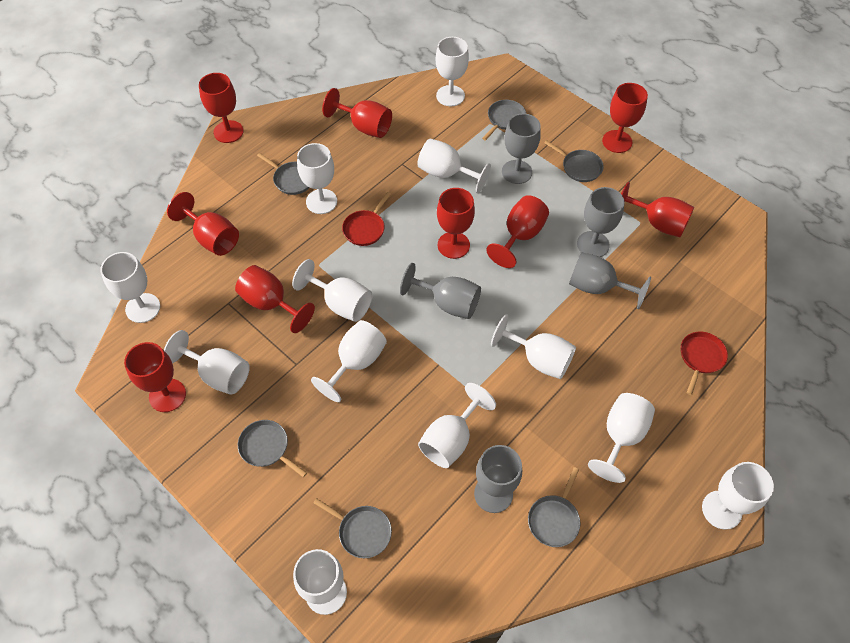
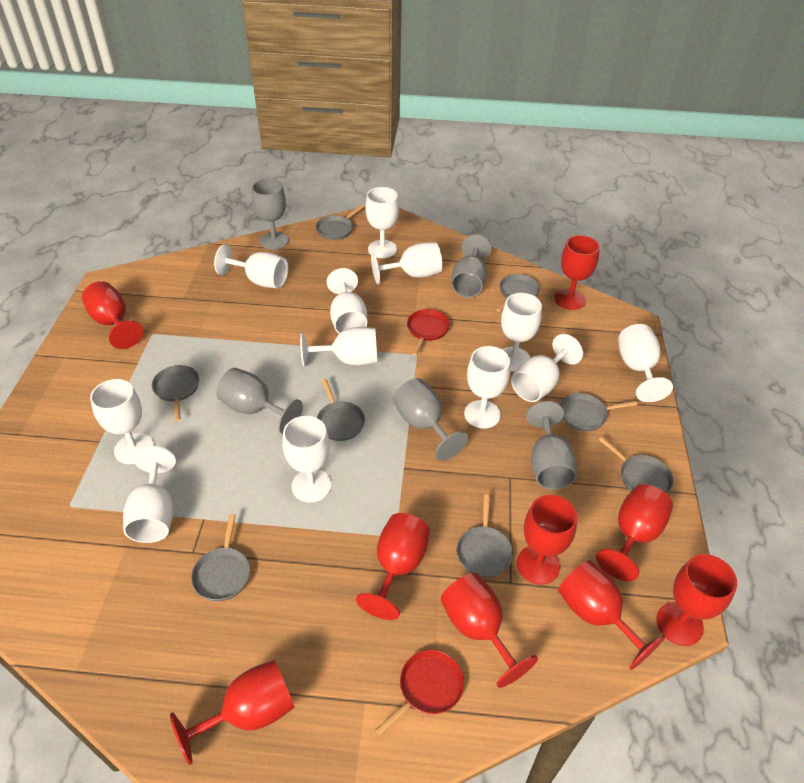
grey pan: 6 -> 8

